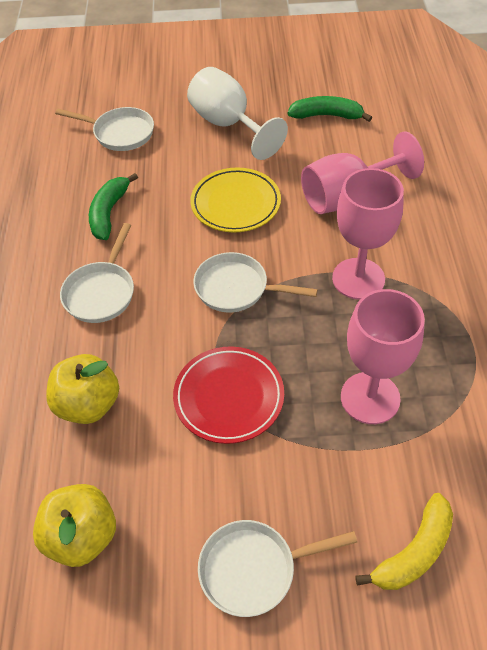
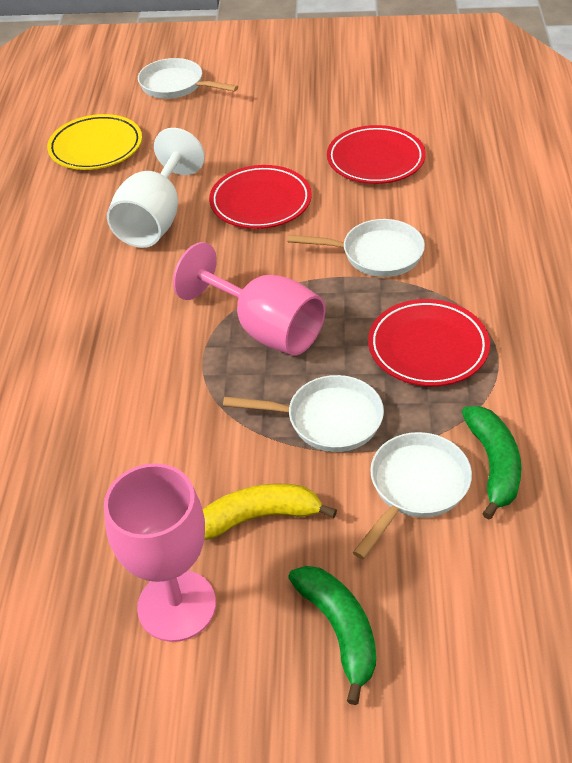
pink goblet: 3 -> 2
red plate: 1 -> 3
yellow apple: 2 -> 0

